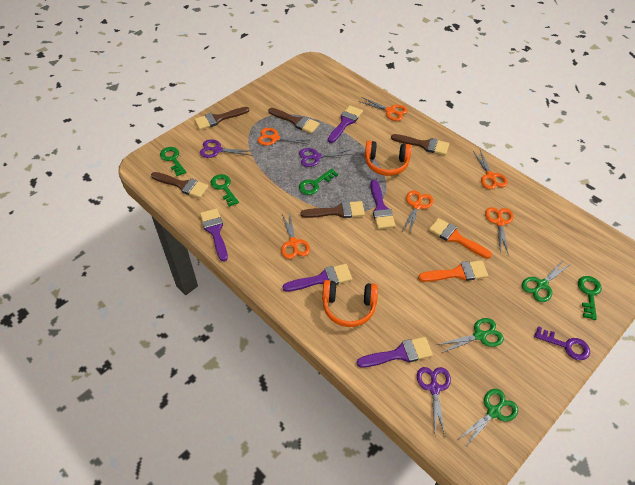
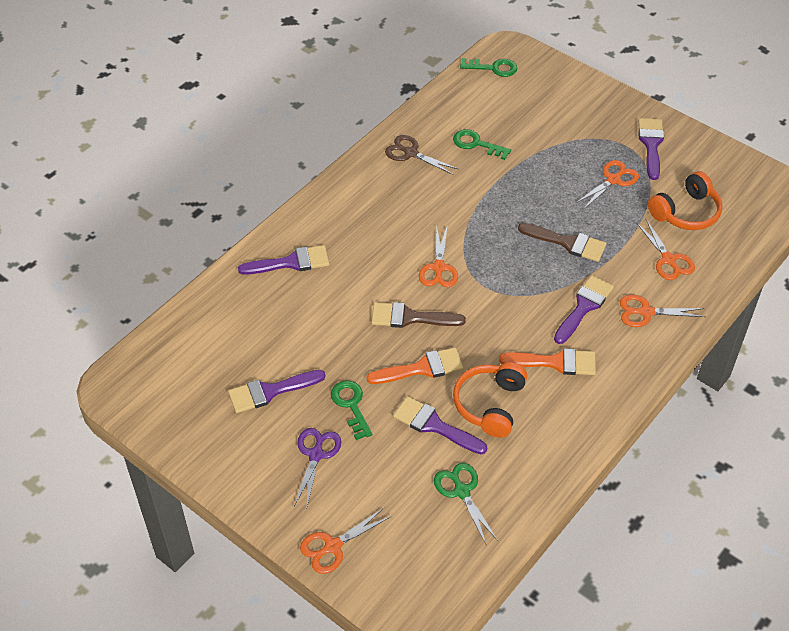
brown brush: 5 -> 2
brown scissors: 0 -> 1
green key: 4 -> 3
green scissors: 3 -> 1
orange scissors: 6 -> 5
purple key: 1 -> 0
purple scissors: 3 -> 1

